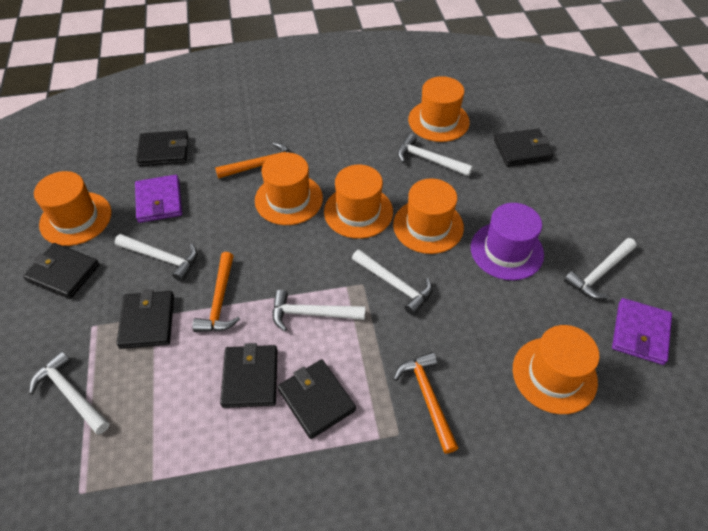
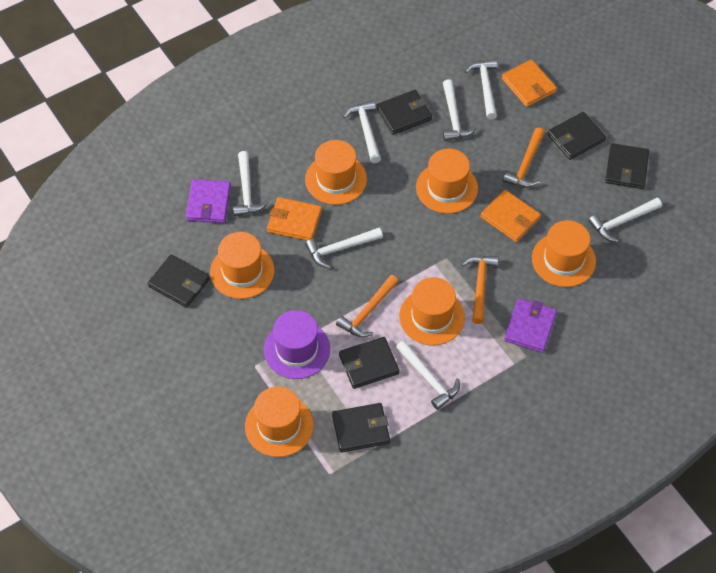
orange wallet: 0 -> 3
white hammer: 6 -> 7

